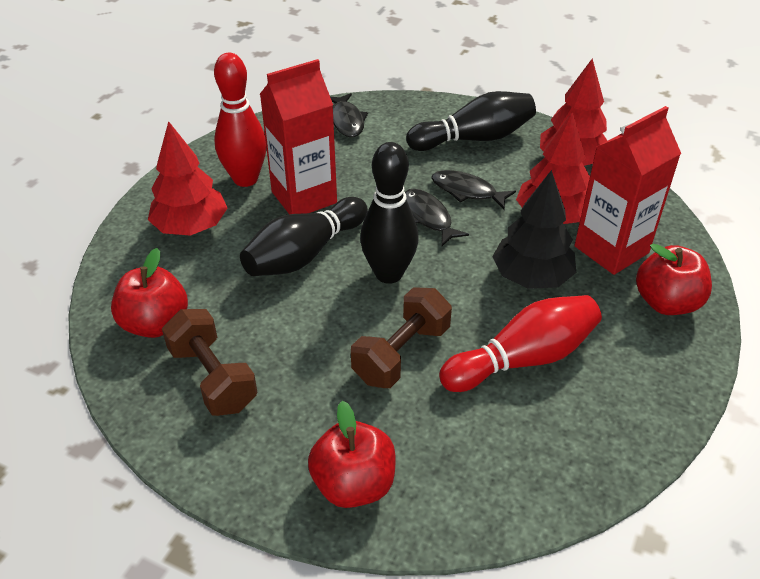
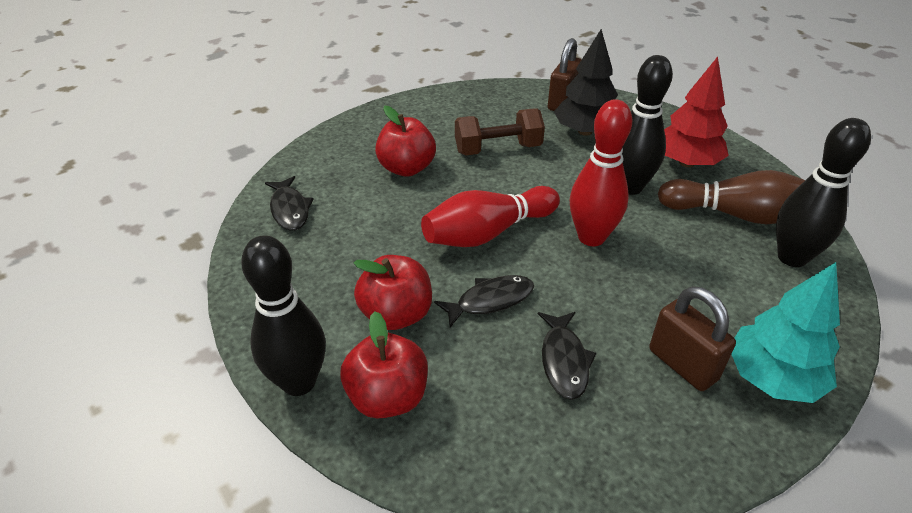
brown bowling pin: 0 -> 1
brown dumbbell: 2 -> 1
brown padlock: 0 -> 2
red carton: 2 -> 0
red tree: 3 -> 1
turquoise tree: 0 -> 1

